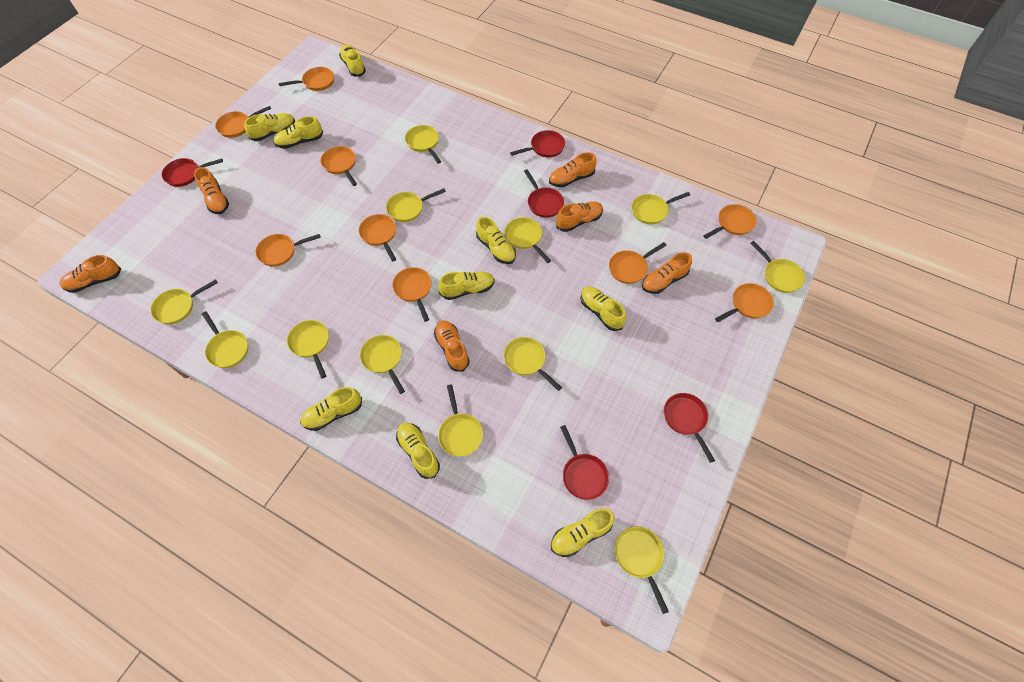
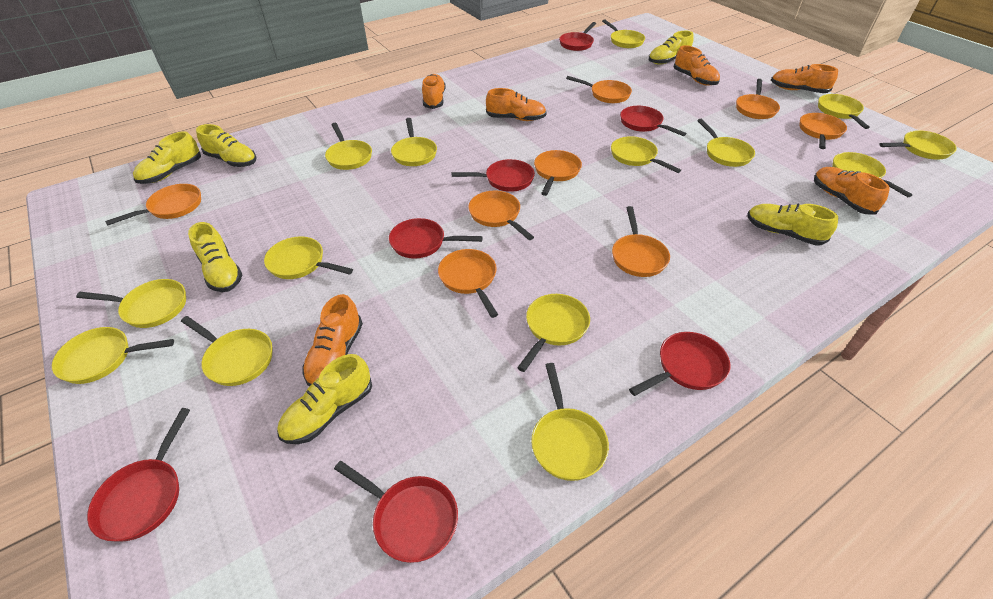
orange pan: 9 -> 8
red pan: 5 -> 7
yellow pan: 12 -> 14
yellow shoe: 9 -> 6

